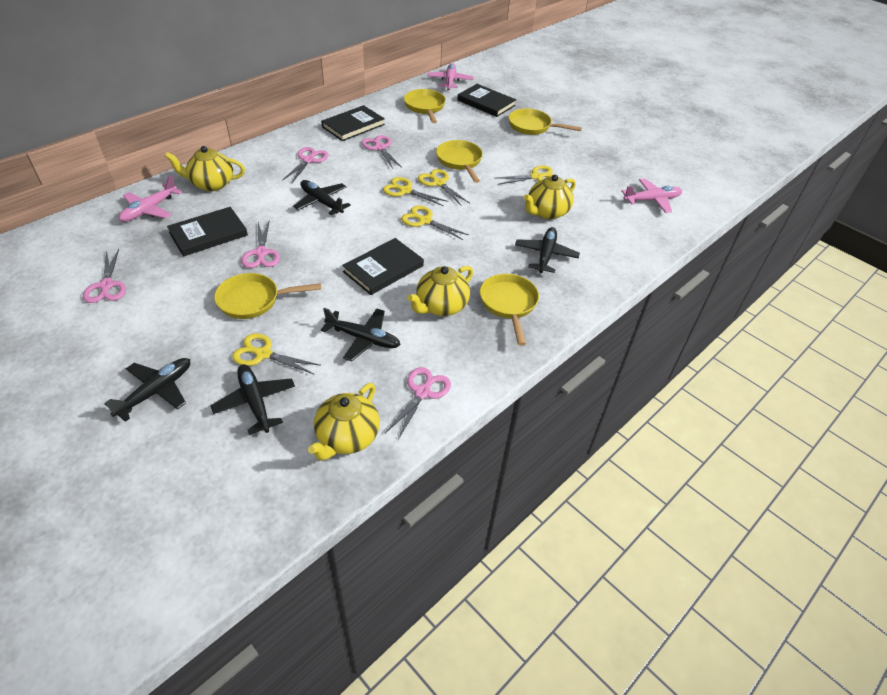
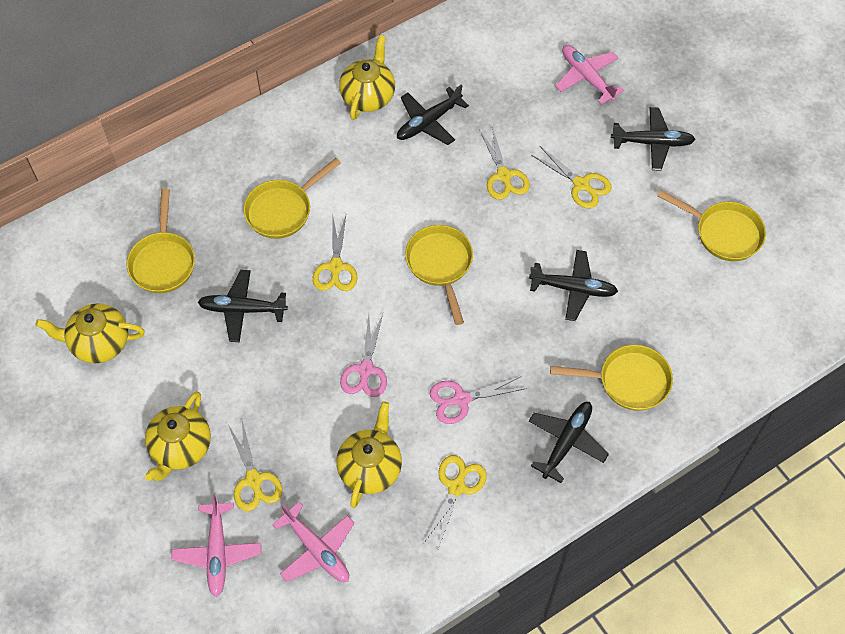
black book: 4 -> 0
pink scissors: 5 -> 2

